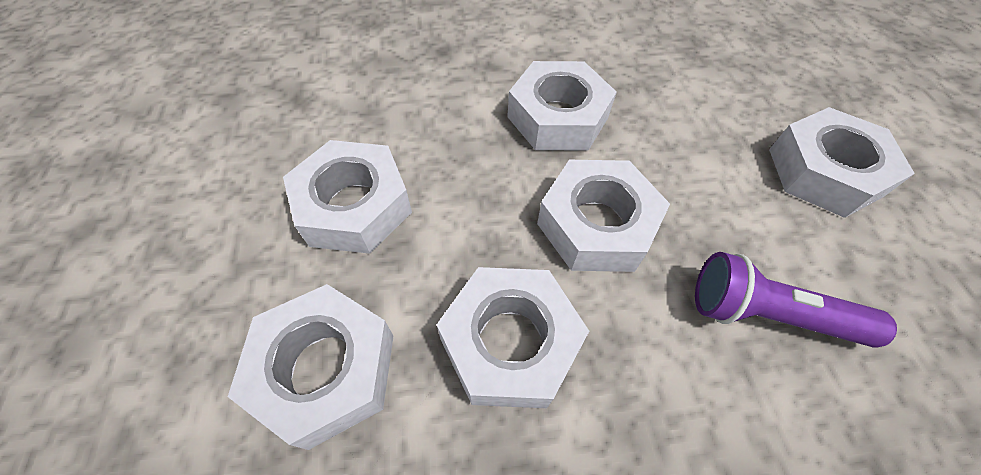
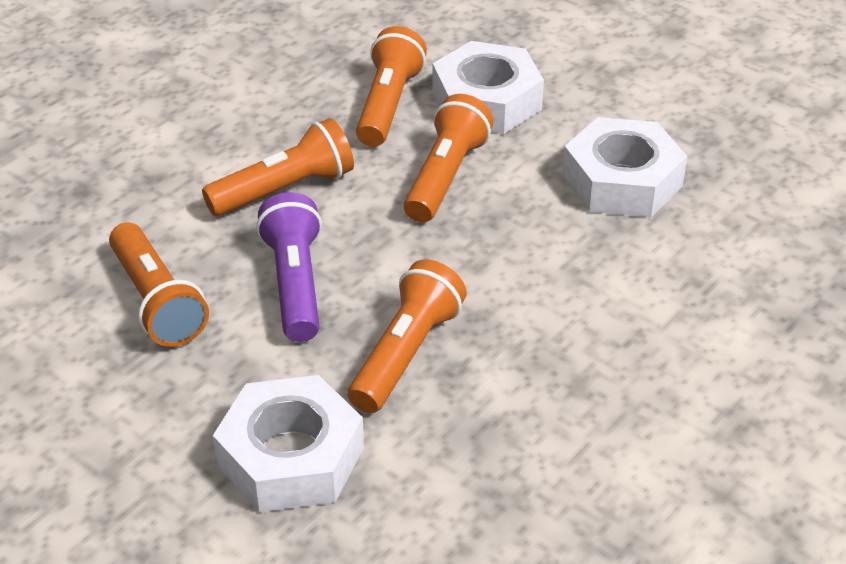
orange flashlight: 0 -> 5
white nut: 6 -> 3

